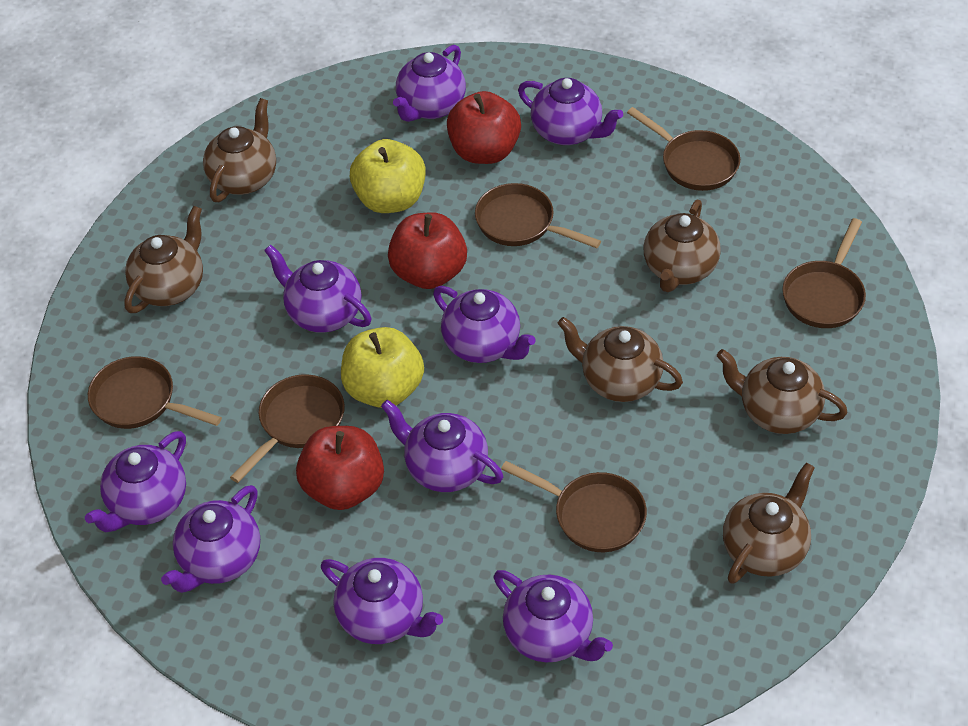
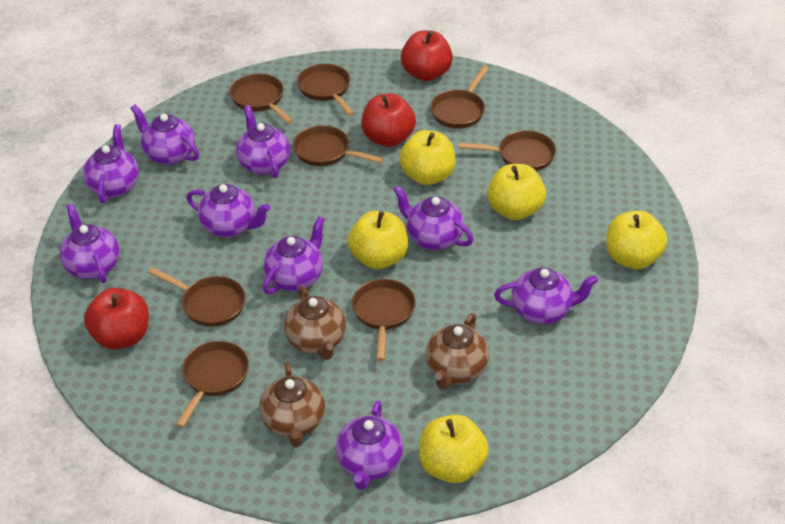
brown pan: 6 -> 8
brown teapot: 6 -> 3
yellow apple: 2 -> 5

